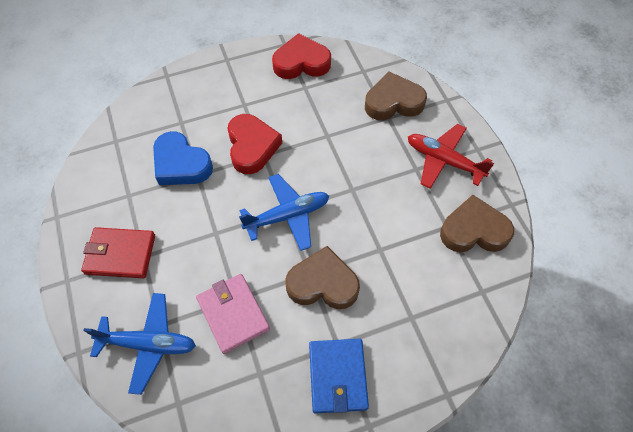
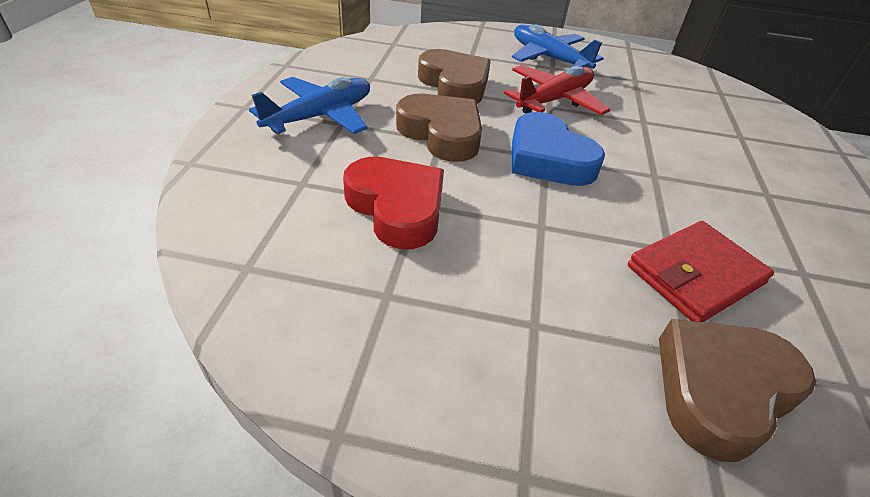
blue wallet: 1 -> 0
pink wallet: 1 -> 0
red heart: 2 -> 1

